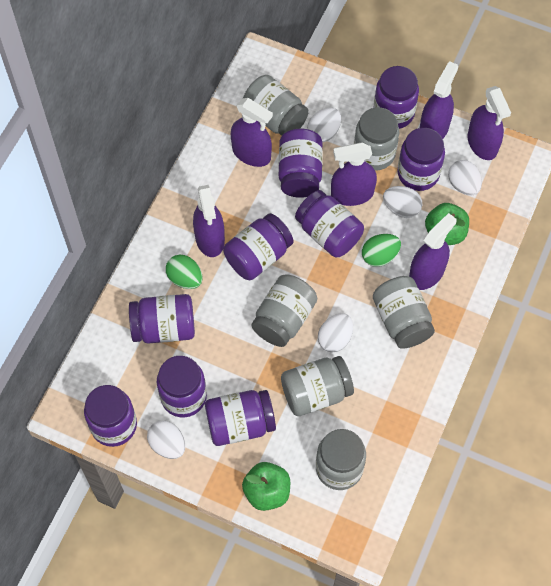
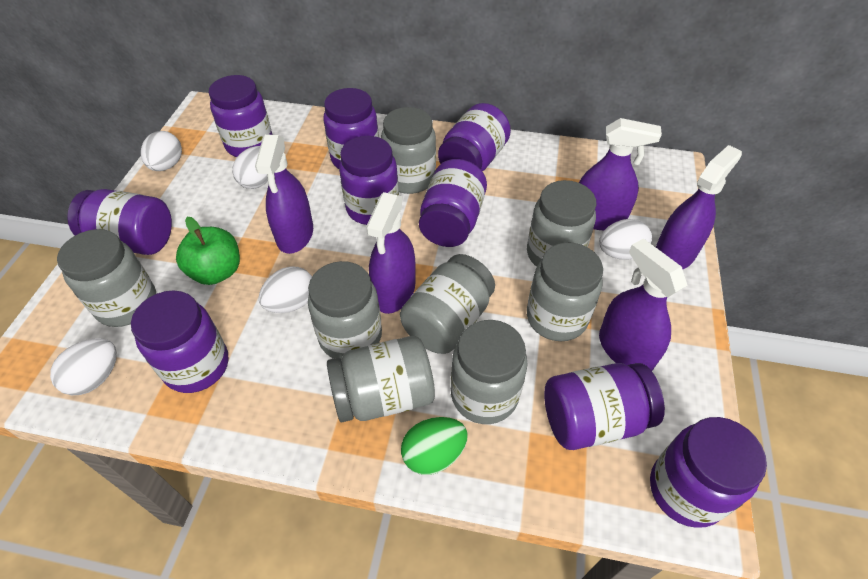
green apple: 2 -> 1
green egg: 2 -> 1
grey jar: 6 -> 8
purple spray bottle: 6 -> 5

